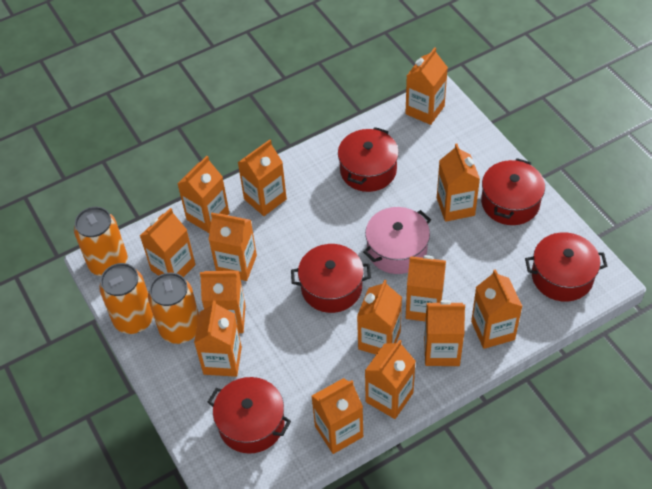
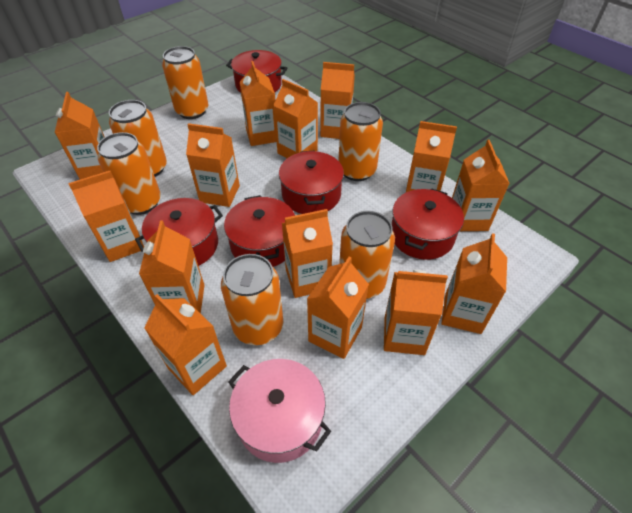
orange can: 3 -> 6

